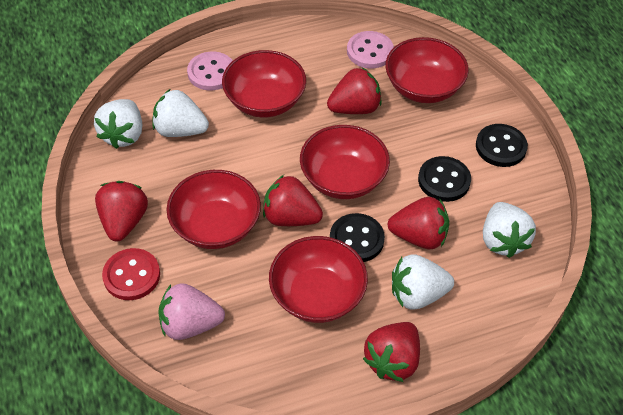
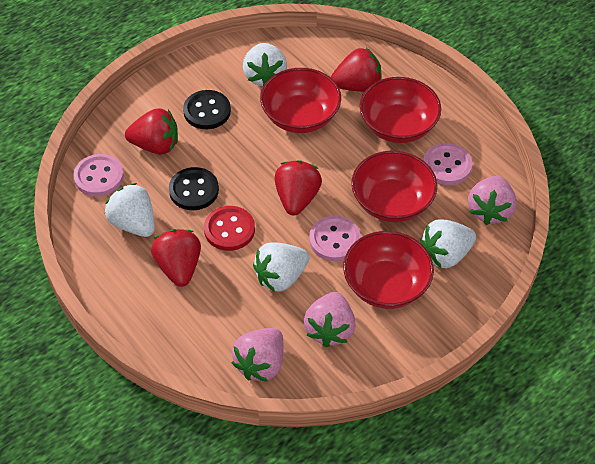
black button: 3 -> 2
pink button: 2 -> 3
pink strawberry: 1 -> 3
red bowl: 5 -> 4
red strawberry: 5 -> 4

